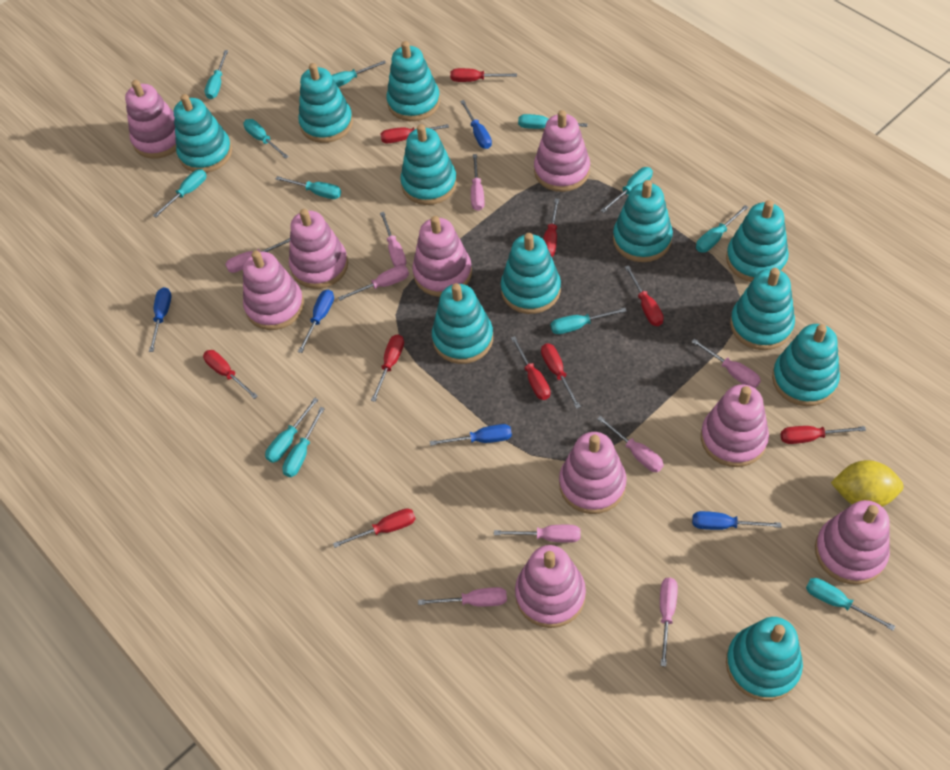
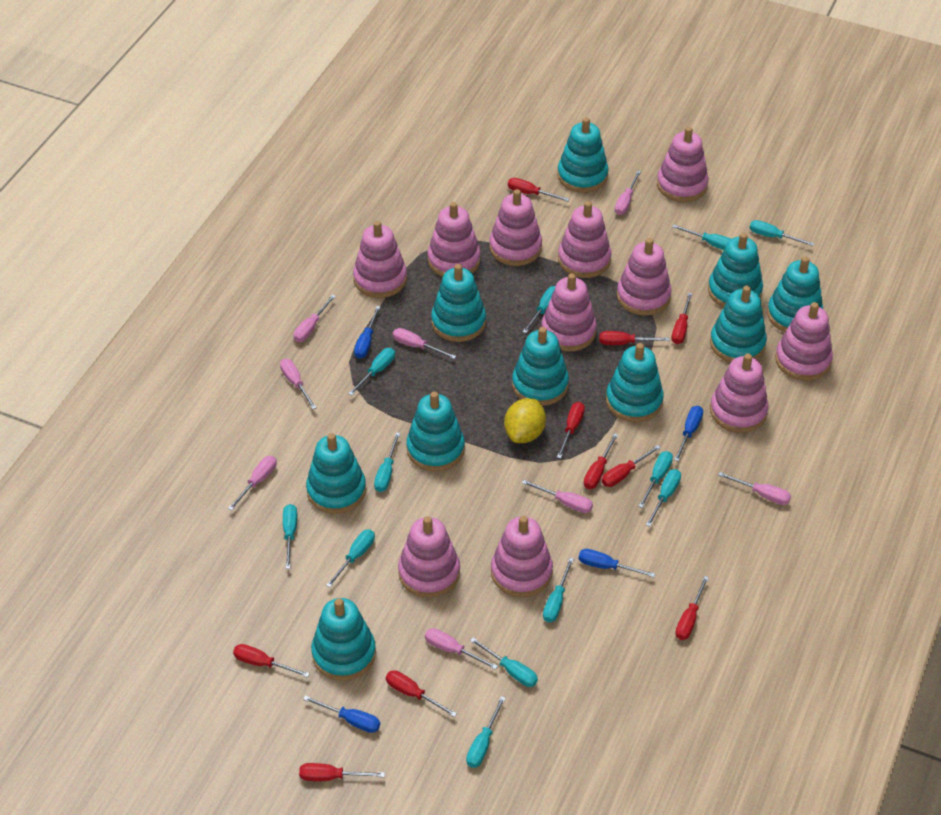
blue screwdriver: 5 -> 4
pink screwdriver: 9 -> 8
pink stacking toy: 9 -> 11
turquoise stacking toy: 11 -> 10

